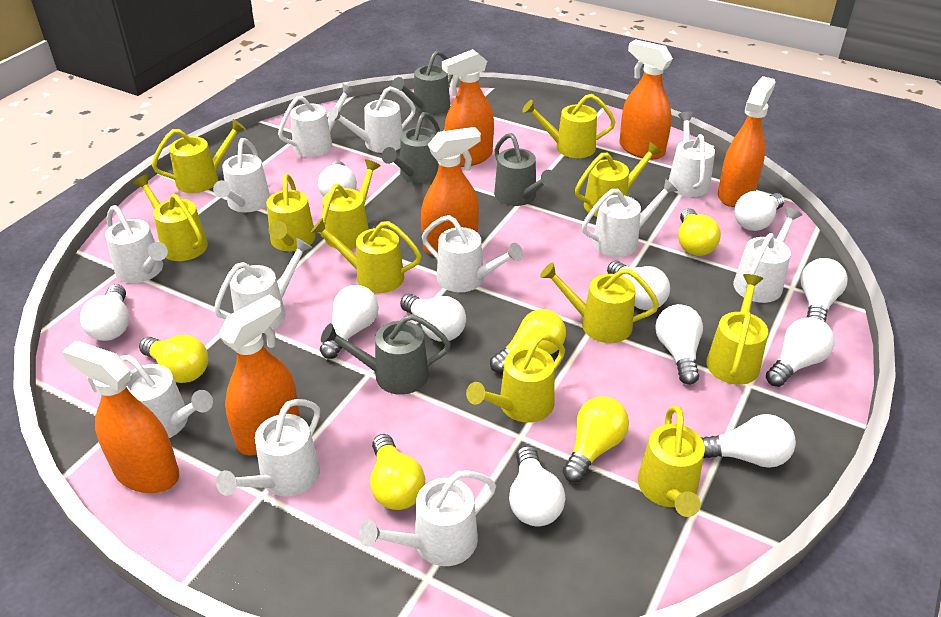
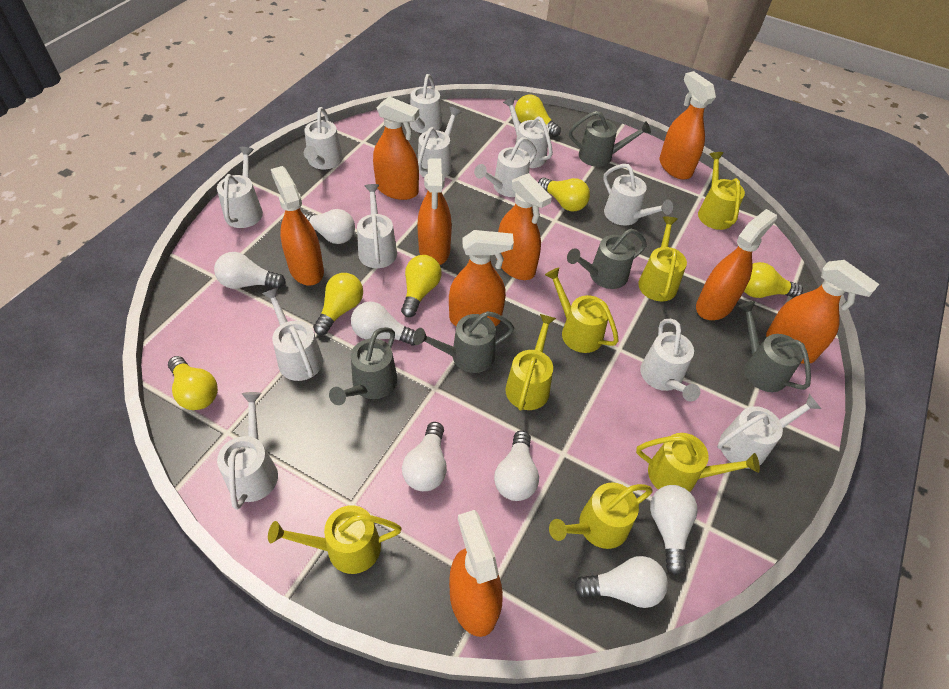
grey watering can: 4 -> 5
orange spray bottle: 6 -> 9
white light bulb: 11 -> 7
yellow light bulb: 5 -> 6
yellow watering can: 11 -> 7

